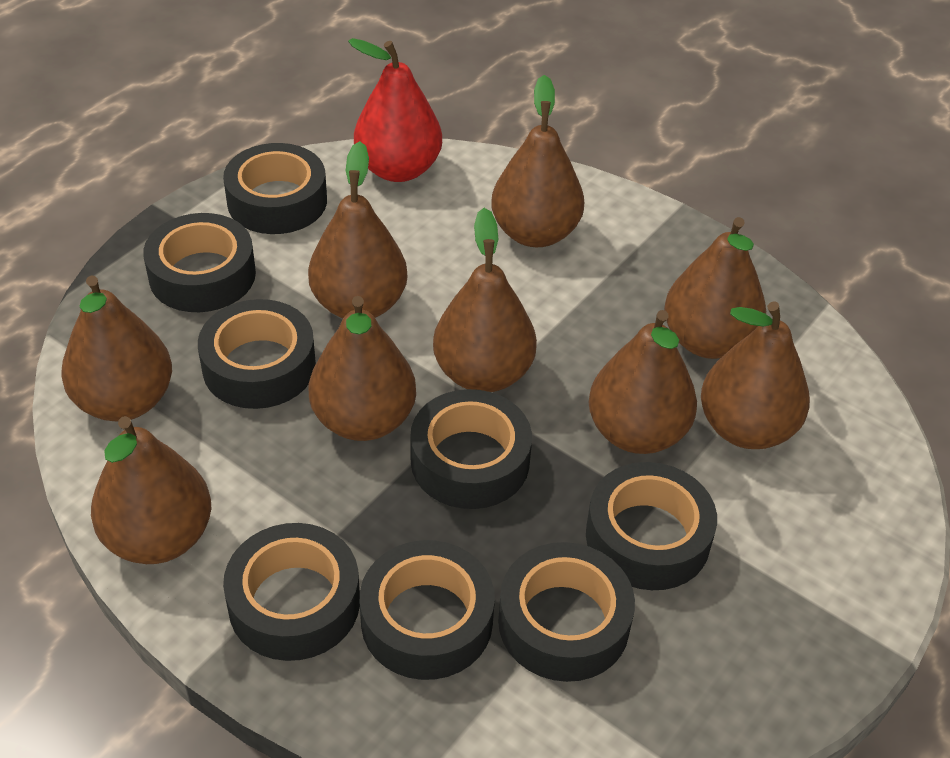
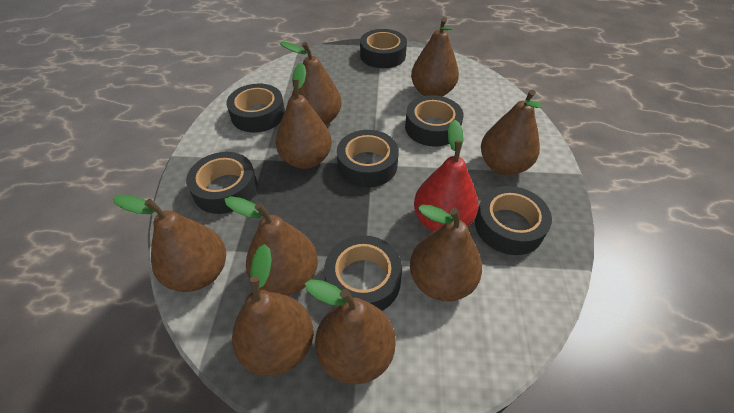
black tape: 8 -> 7

